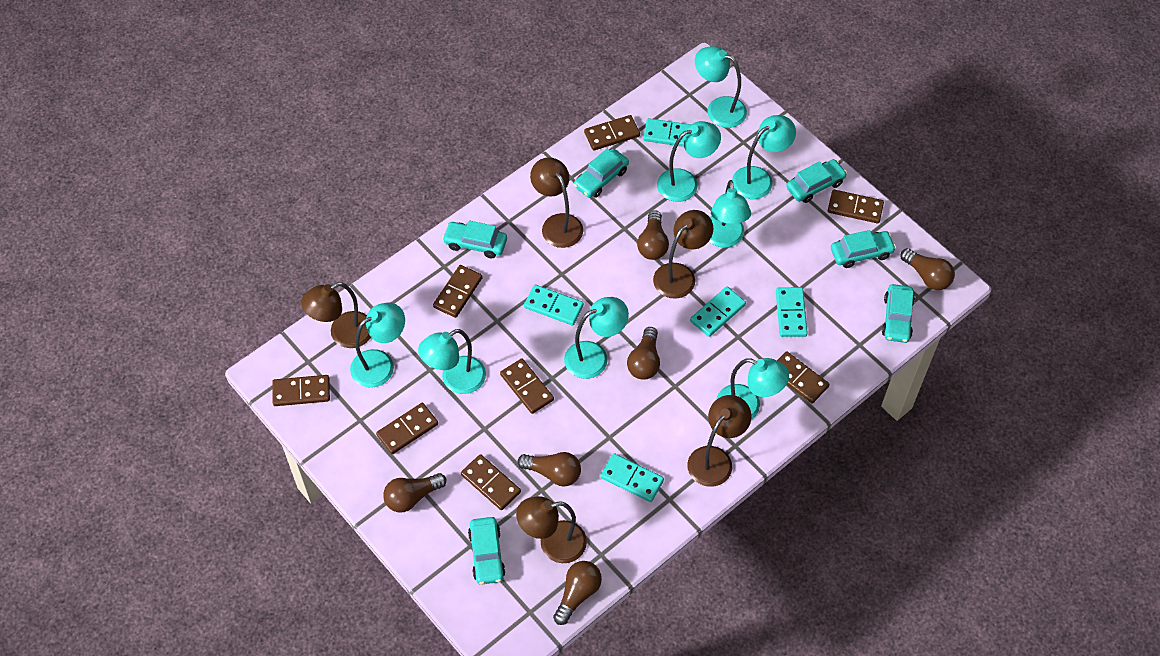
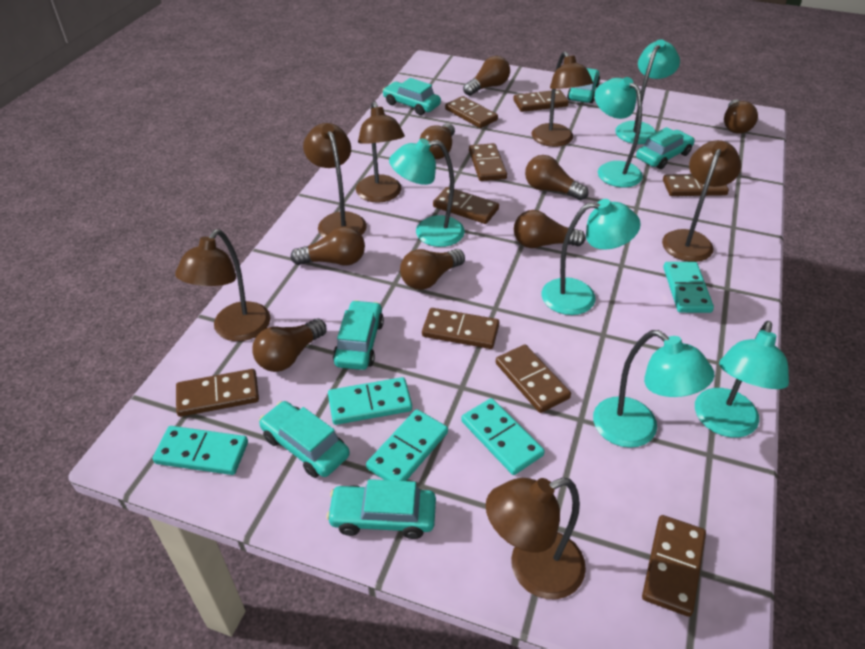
brown domino: 8 -> 9
brown lamp: 5 -> 6
brown light bulb: 6 -> 8
turquoise lamp: 8 -> 6

